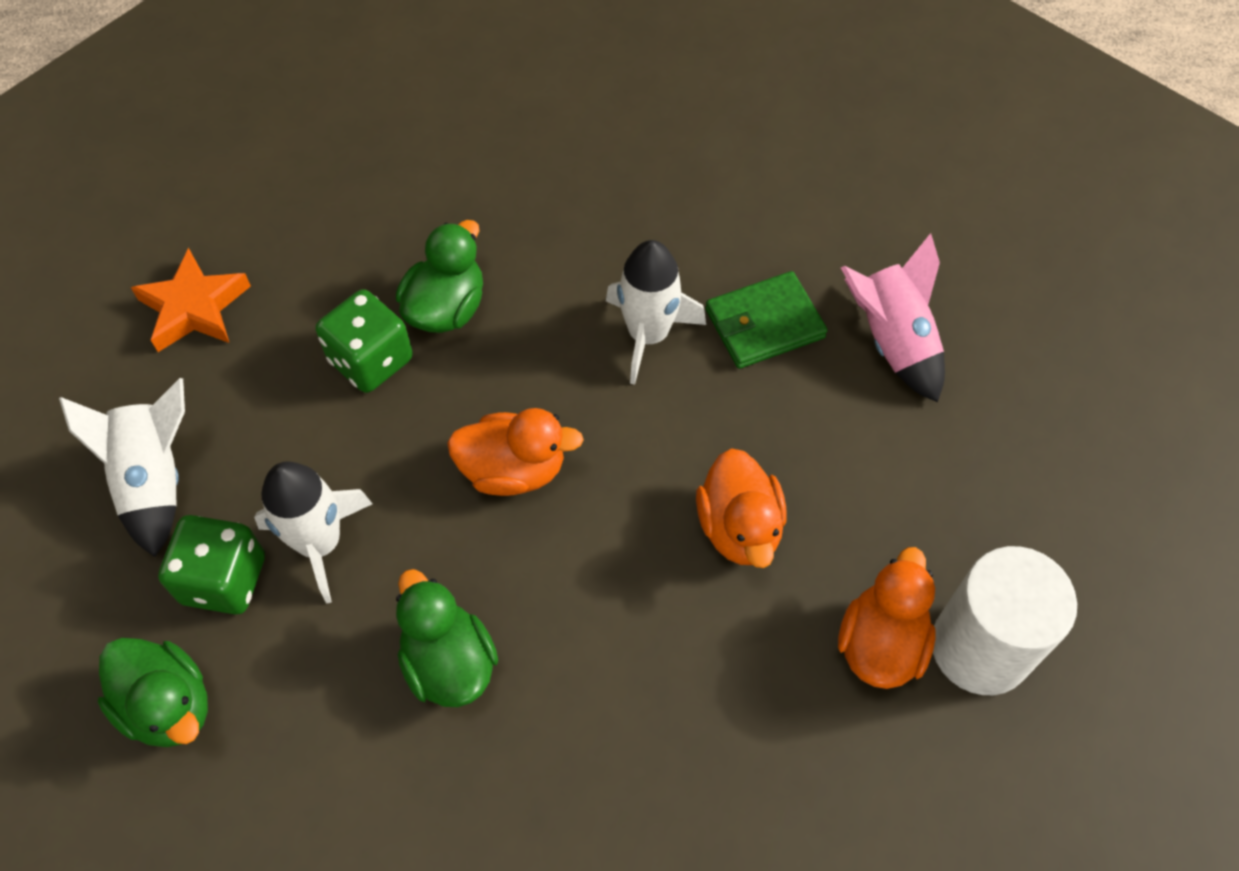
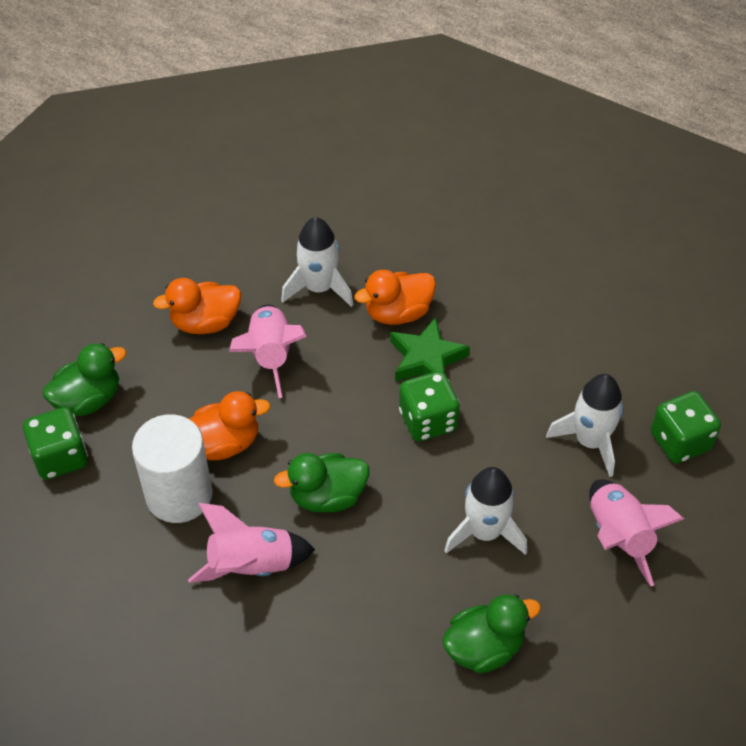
green dice: 2 -> 3
green star: 0 -> 1
green wallet: 1 -> 0
orange star: 1 -> 0
pink rocket: 1 -> 3

